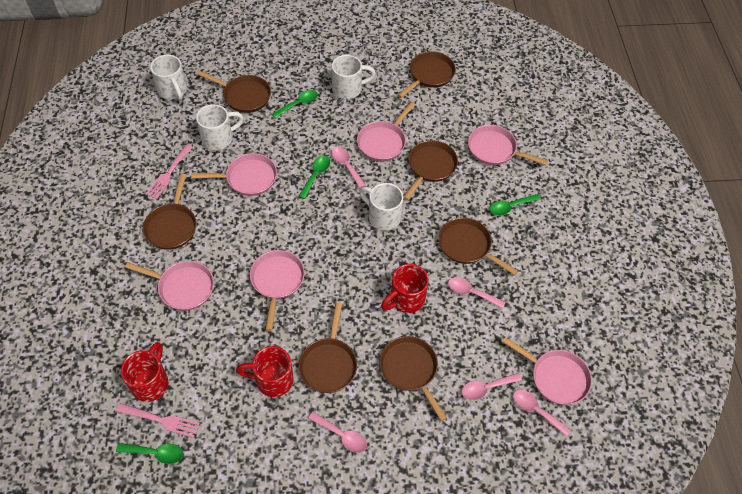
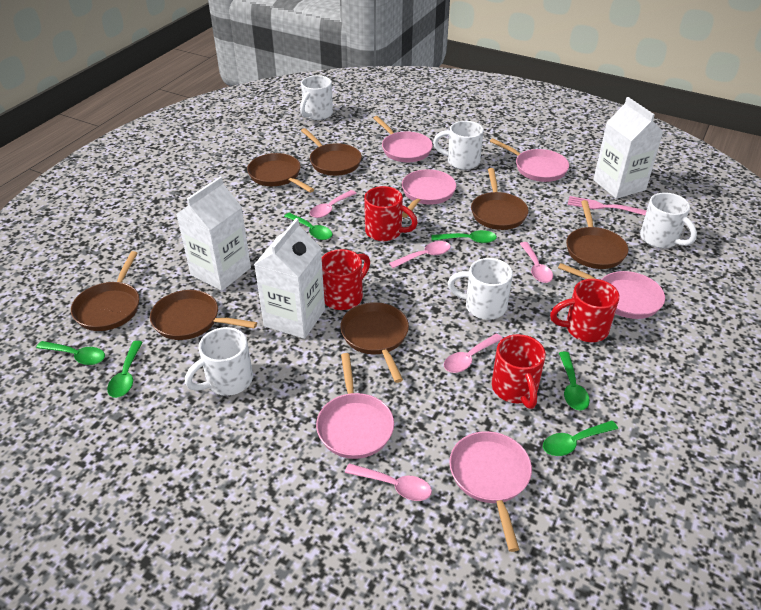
green spoon: 4 -> 6
pink fork: 2 -> 1
red mug: 3 -> 4
white carton: 0 -> 3
white mug: 4 -> 5

